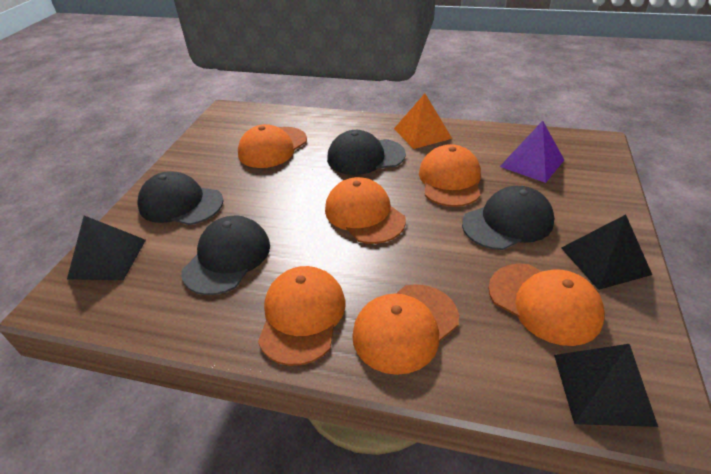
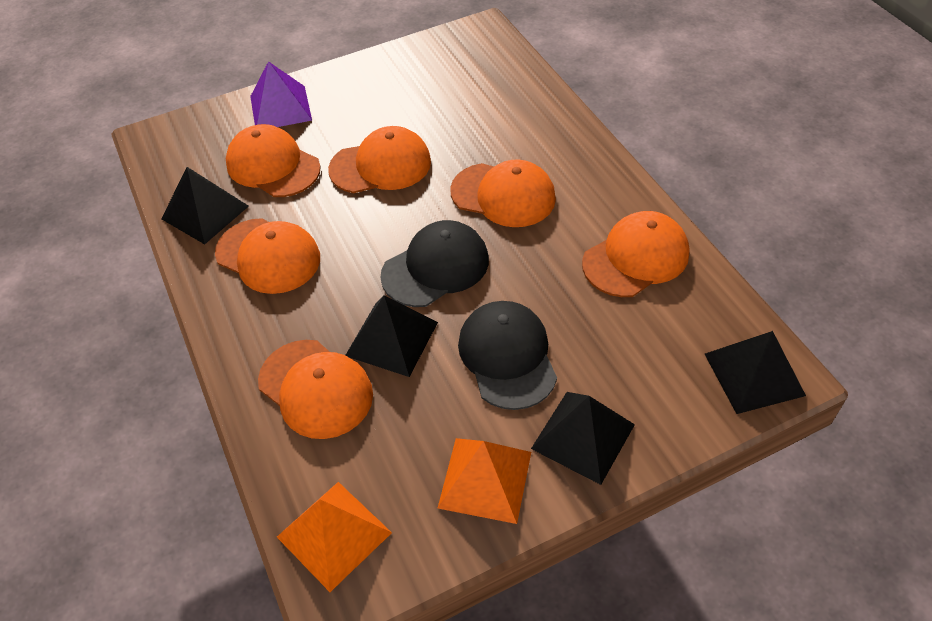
black cap: 4 -> 2
black pyramid: 3 -> 4
orange pyramid: 1 -> 2

